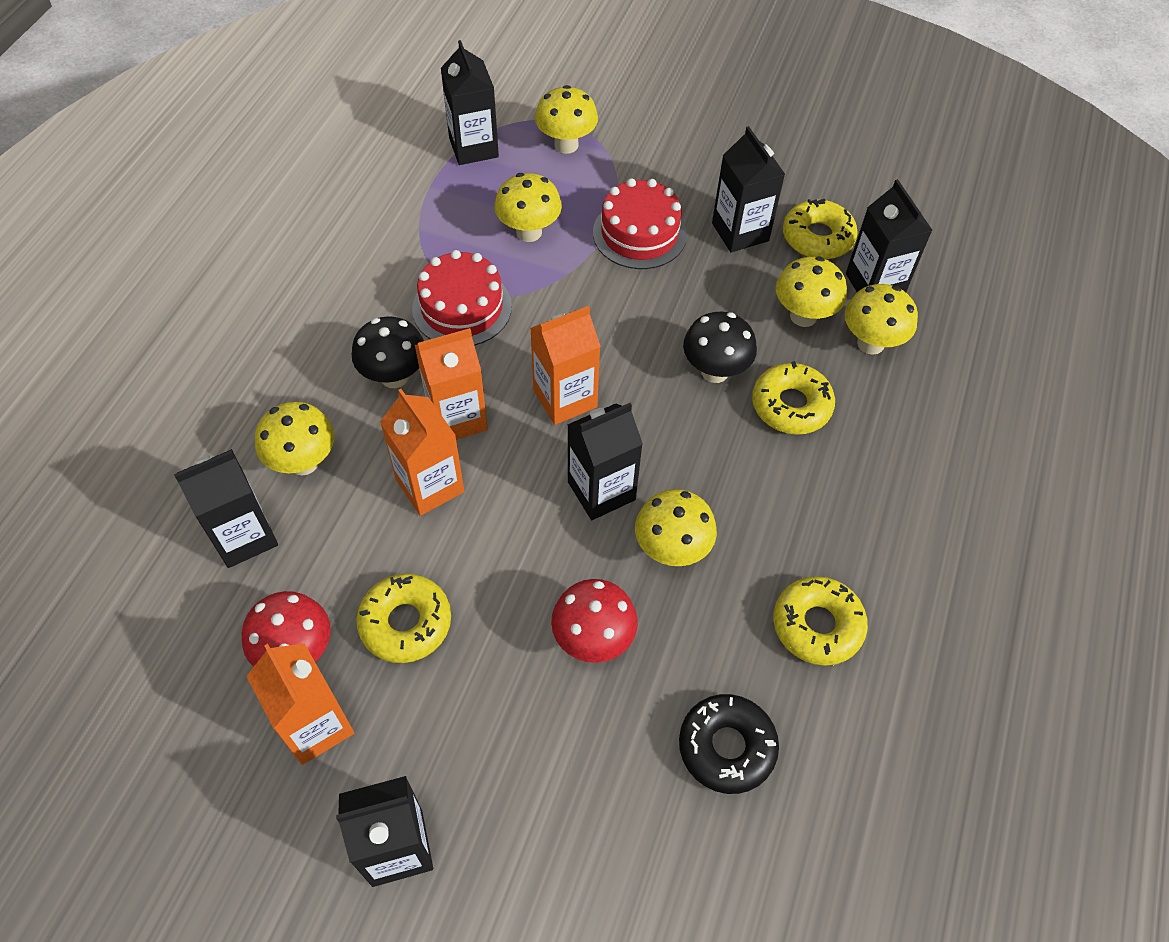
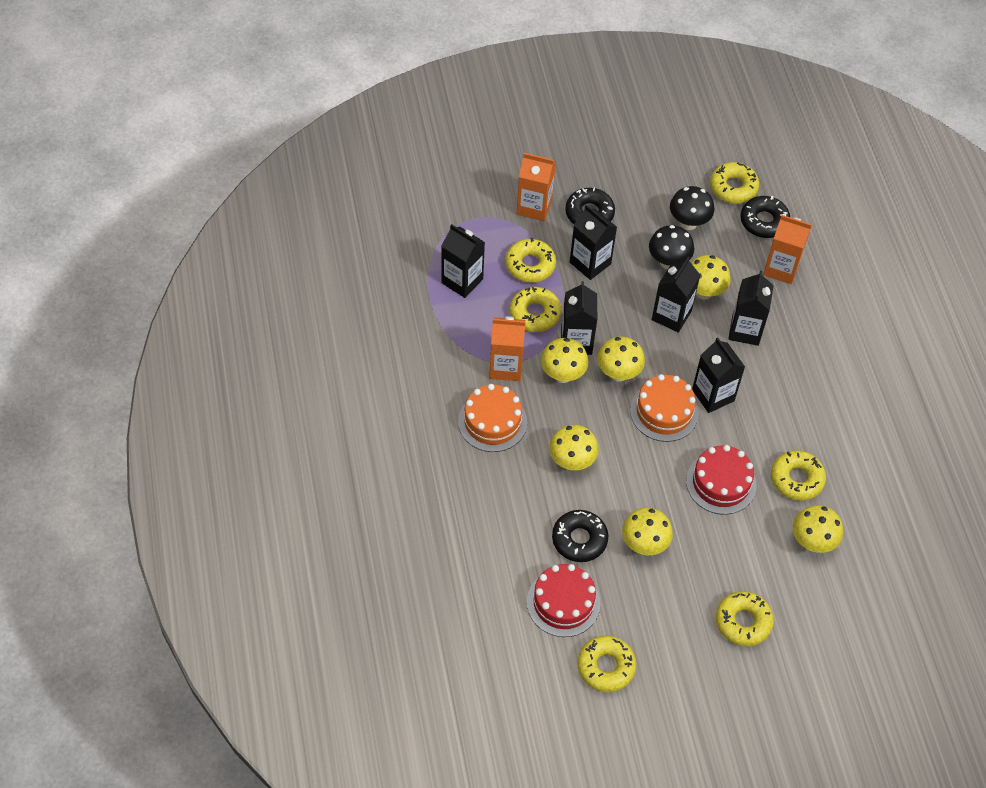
black donut: 1 -> 3
orange cake: 0 -> 2
orange carton: 4 -> 3
red mushroom: 2 -> 0
yellow donut: 4 -> 6

